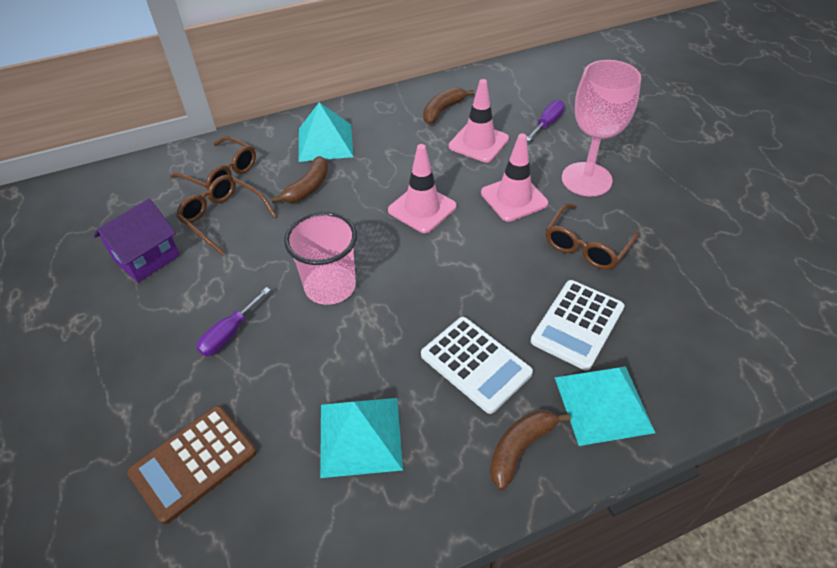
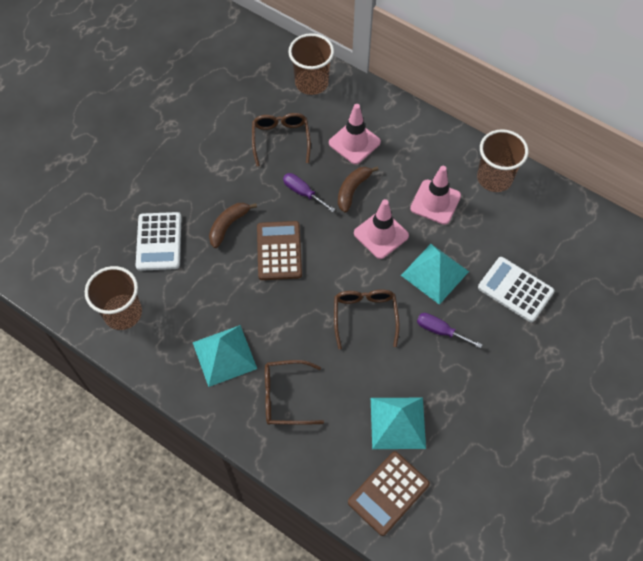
brown banana: 3 -> 2
brown calculator: 1 -> 2
brown cup: 0 -> 3
pink cup: 1 -> 0
pink goblet: 1 -> 0
purple house: 1 -> 0

